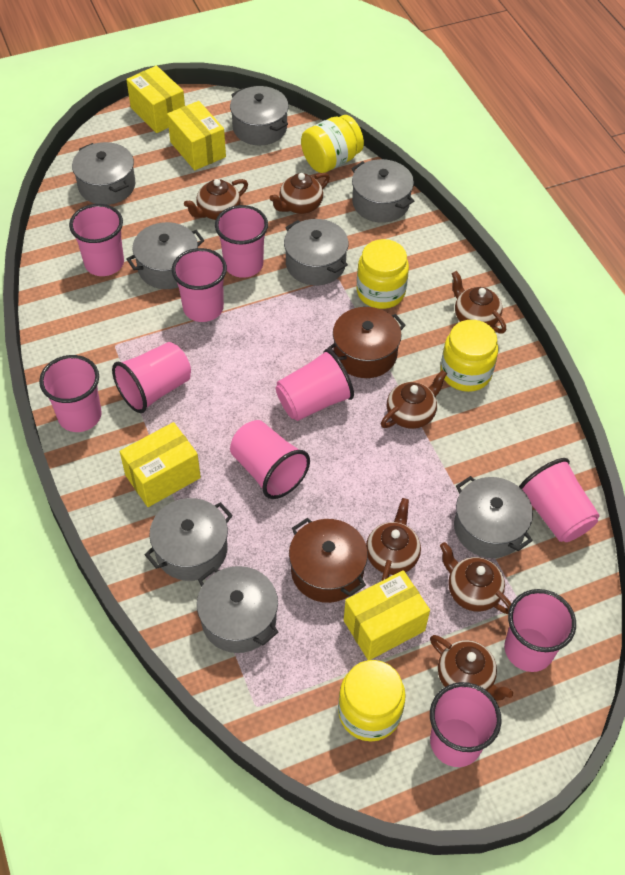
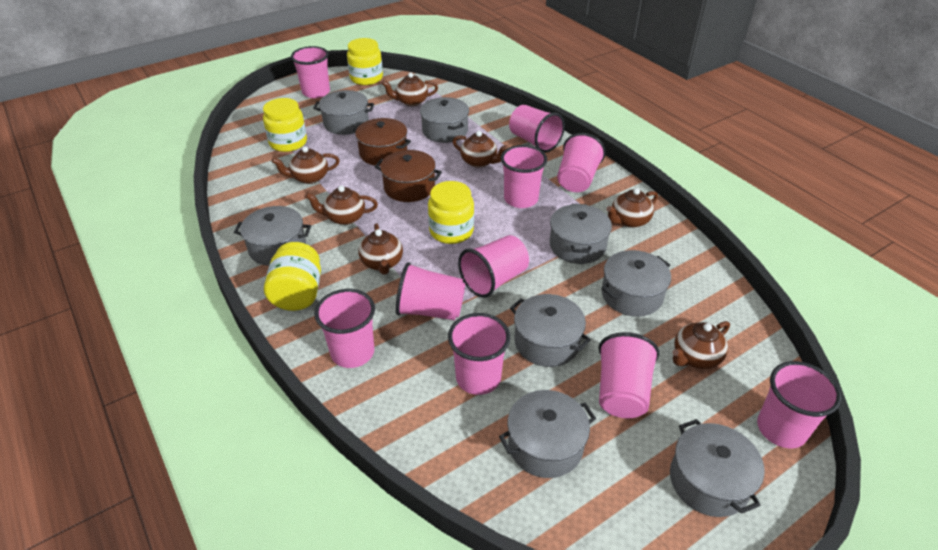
yellow box: 4 -> 0

